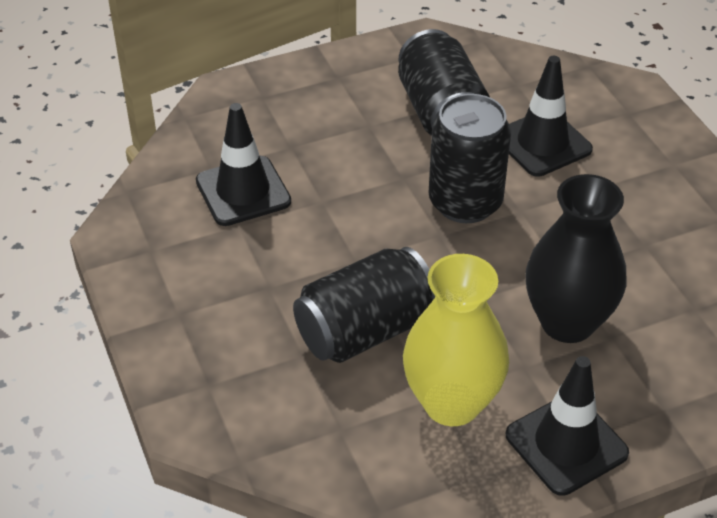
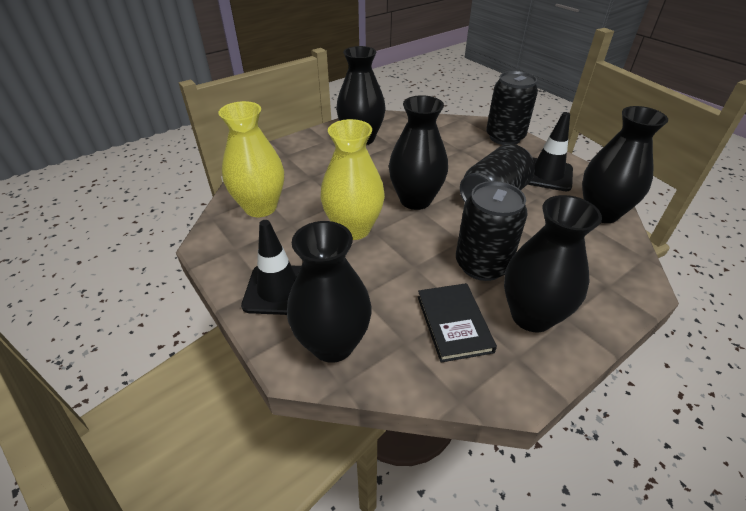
black book: 0 -> 1
black traffic cone: 3 -> 2
black vase: 1 -> 5
yellow vase: 1 -> 2

